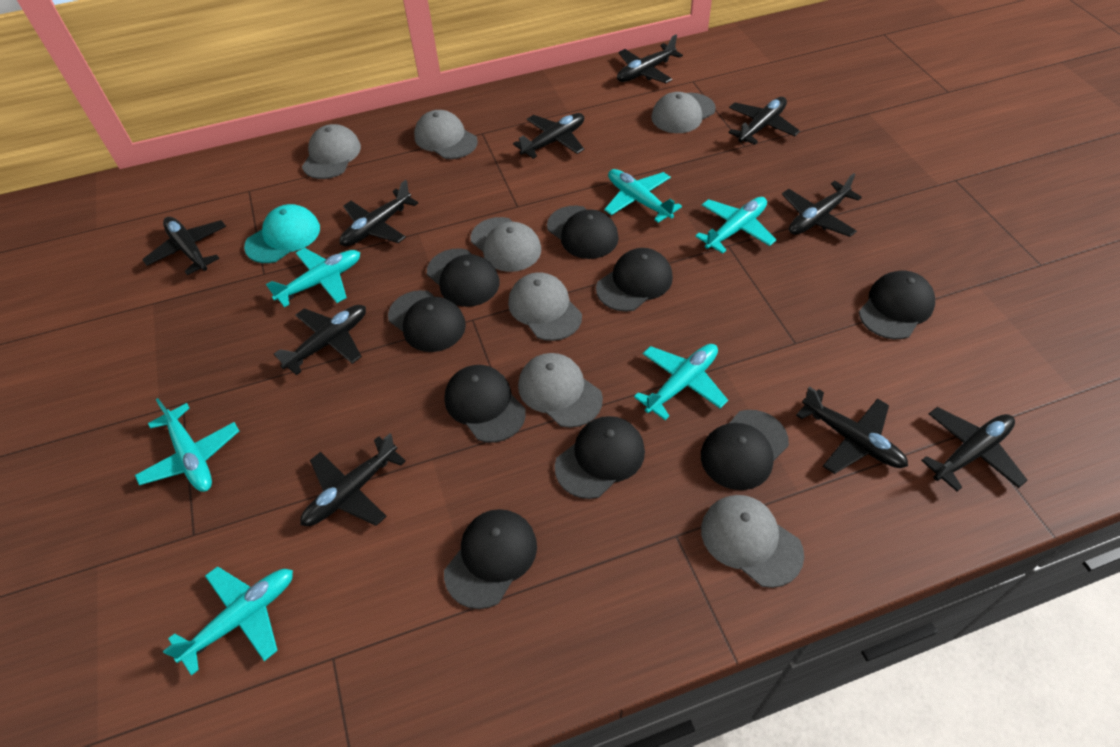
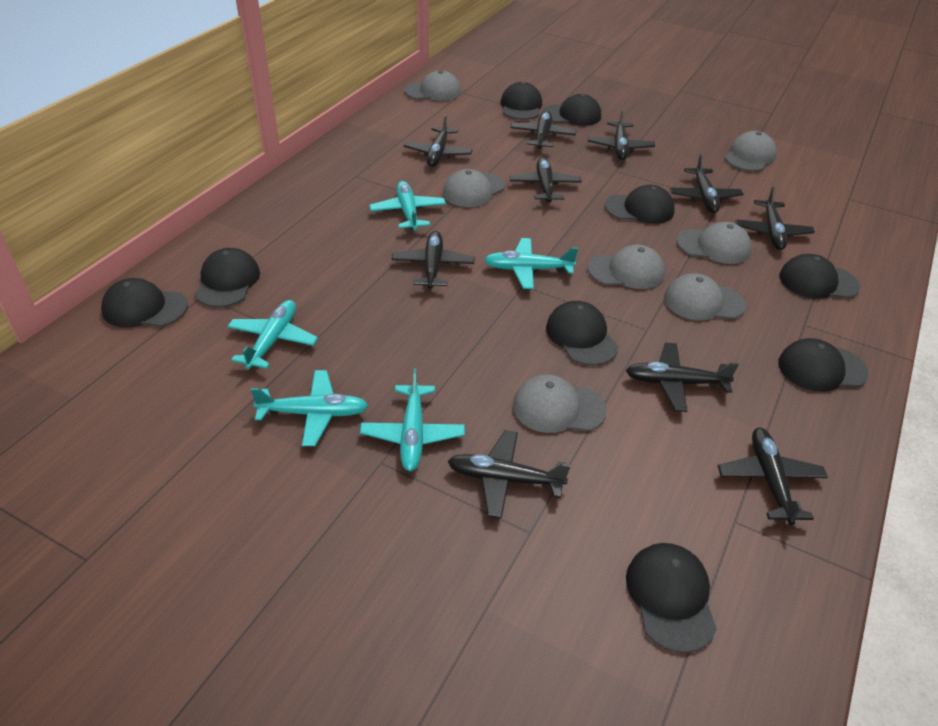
turquoise cap: 1 -> 0
turquoise plane: 6 -> 5

